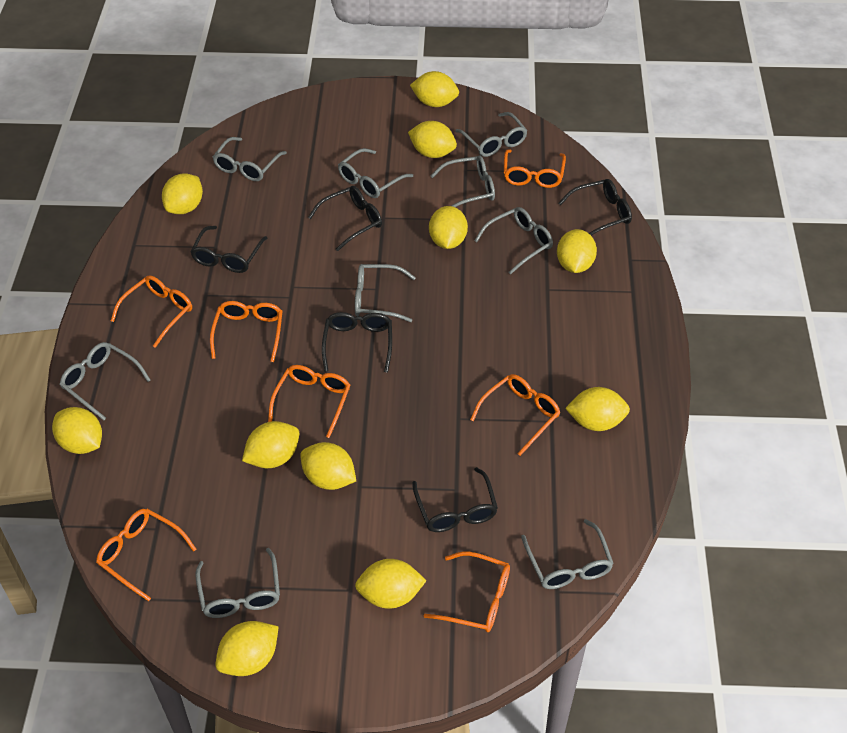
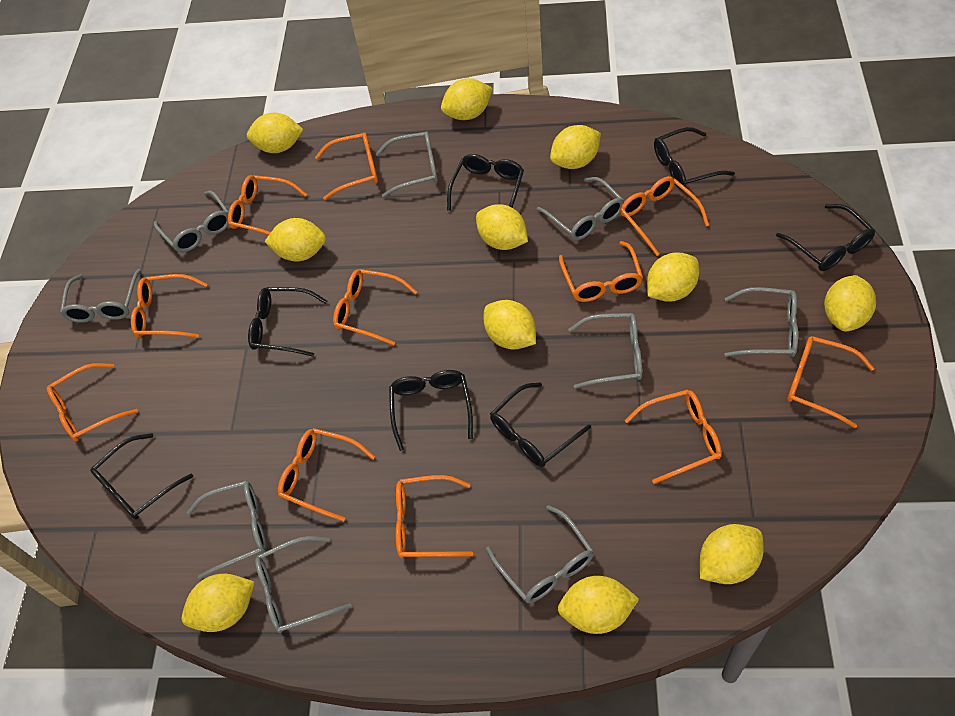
black glasses: 5 -> 7
orange glasses: 7 -> 11

